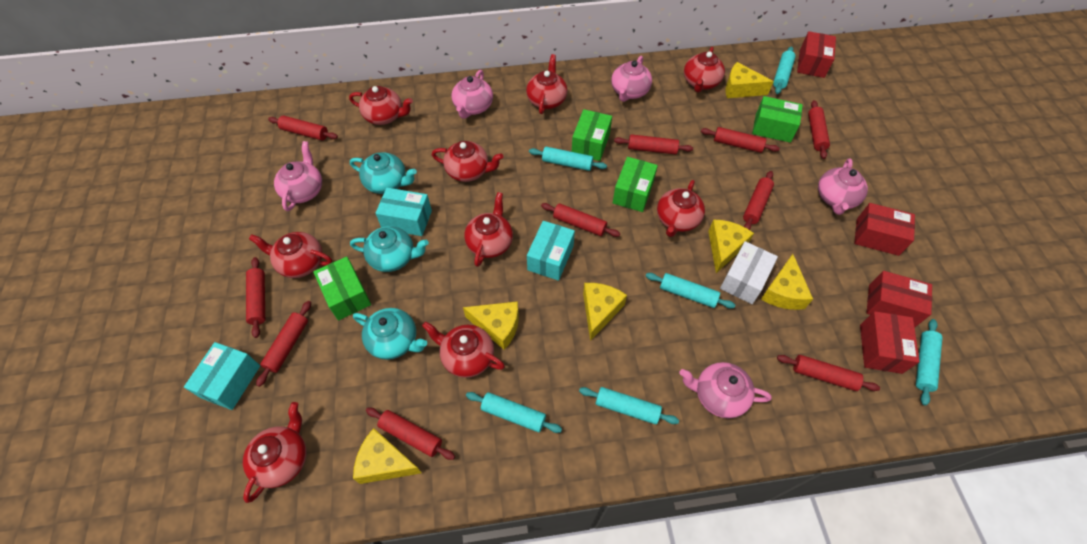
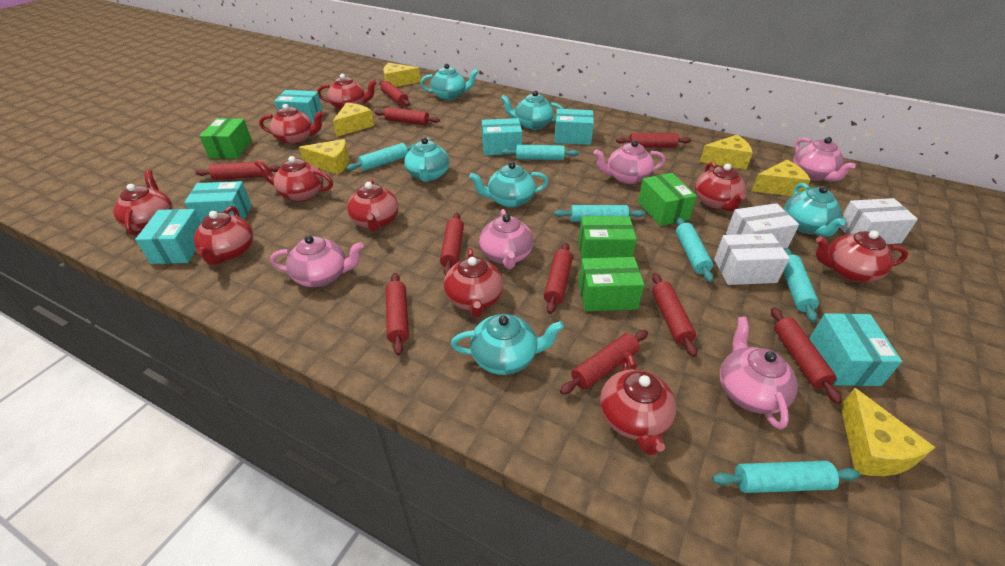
red box: 4 -> 0
red teapot: 9 -> 10
turquoise box: 3 -> 6
turquoise teapot: 3 -> 6
white box: 1 -> 3

